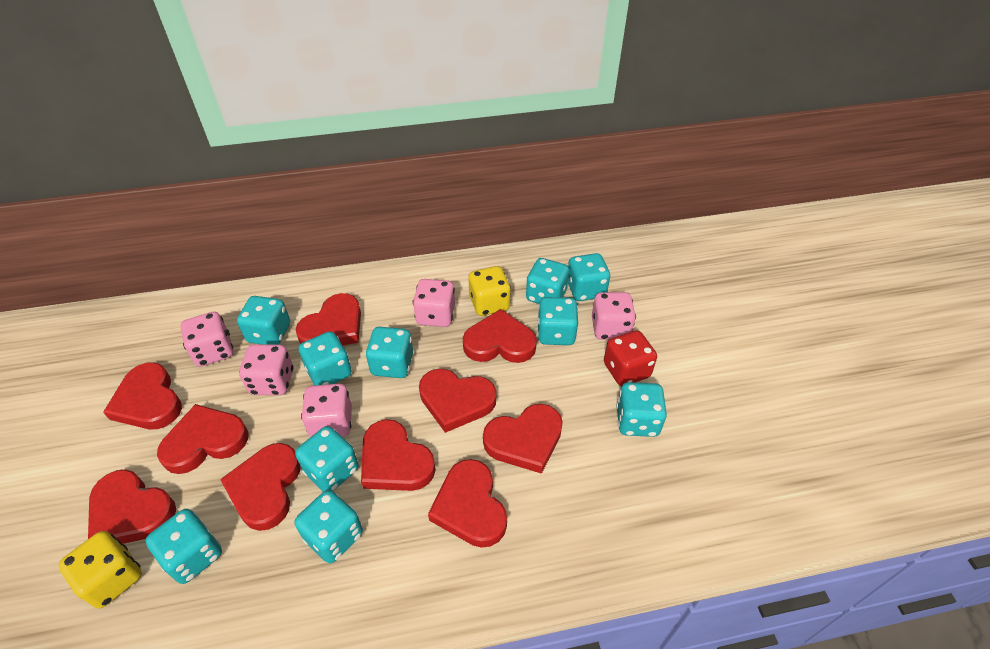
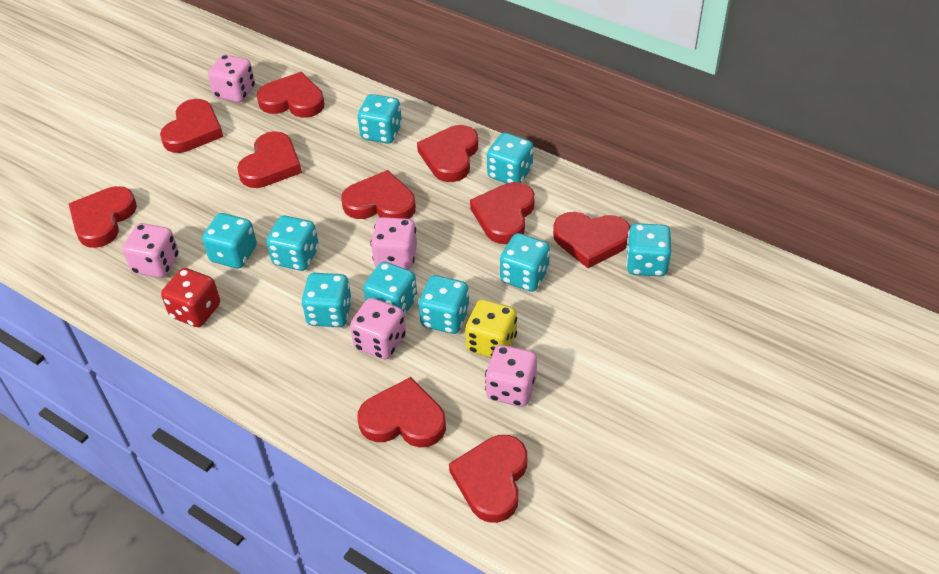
turquoise dice: 10 -> 9
yellow dice: 2 -> 1

